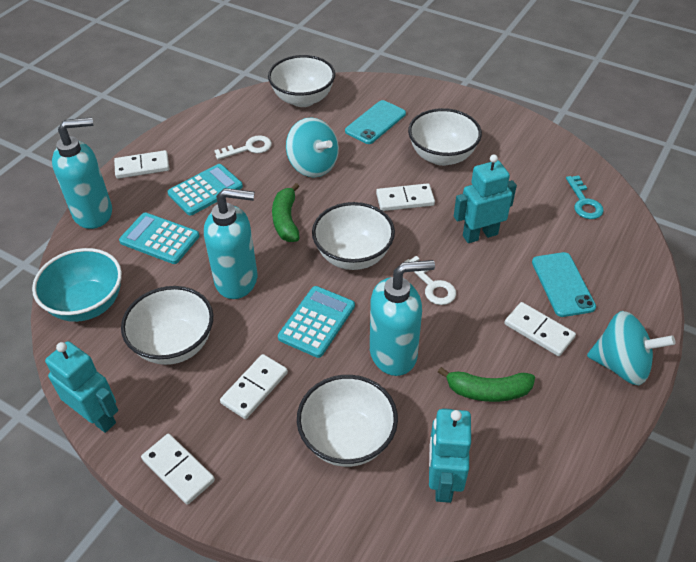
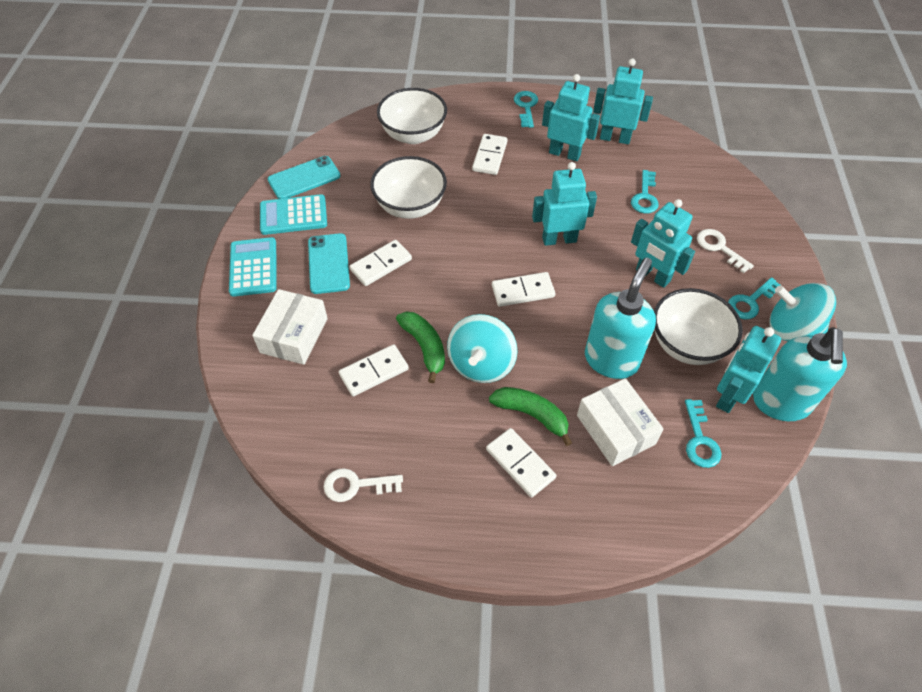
turquoise bowl: 1 -> 0
turquoise calculator: 3 -> 2
turquoise key: 1 -> 4
turquoise robot: 3 -> 5
turquoise soap dispenser: 3 -> 2
white bowl: 5 -> 3
white box: 0 -> 2

